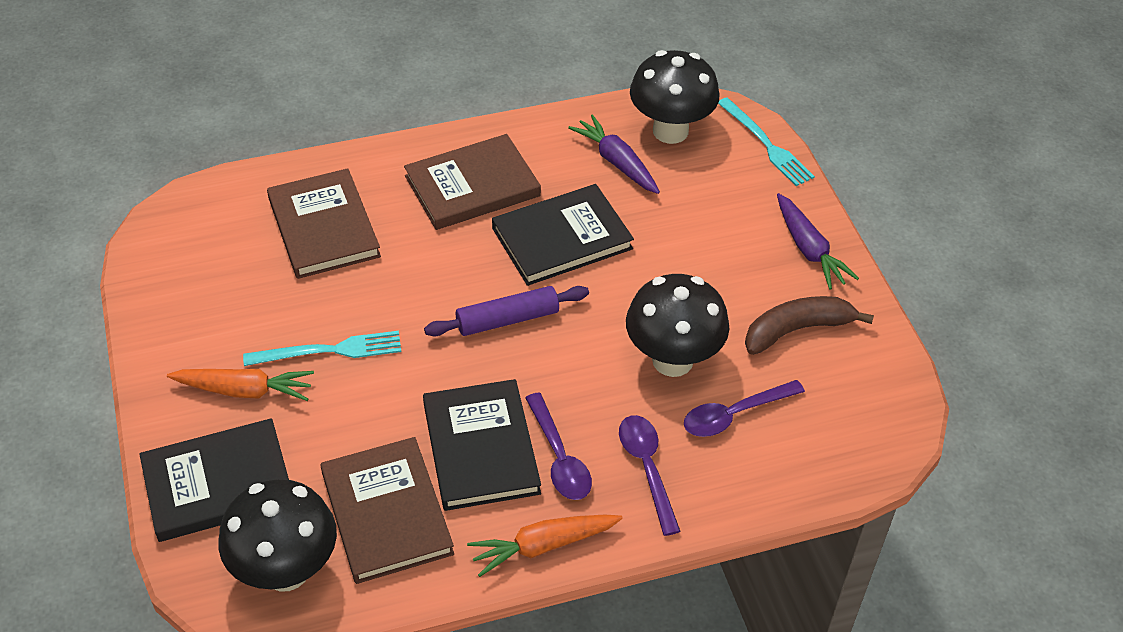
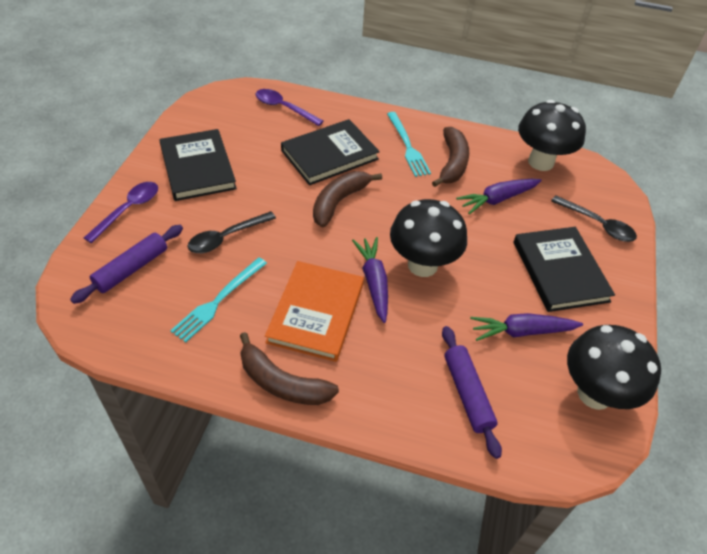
black spoon: 0 -> 2
brown banana: 1 -> 3
brown book: 3 -> 0
orange book: 0 -> 1
orange carrot: 2 -> 0
purple carrot: 2 -> 3
purple rolling pin: 1 -> 2
purple spoon: 3 -> 2

